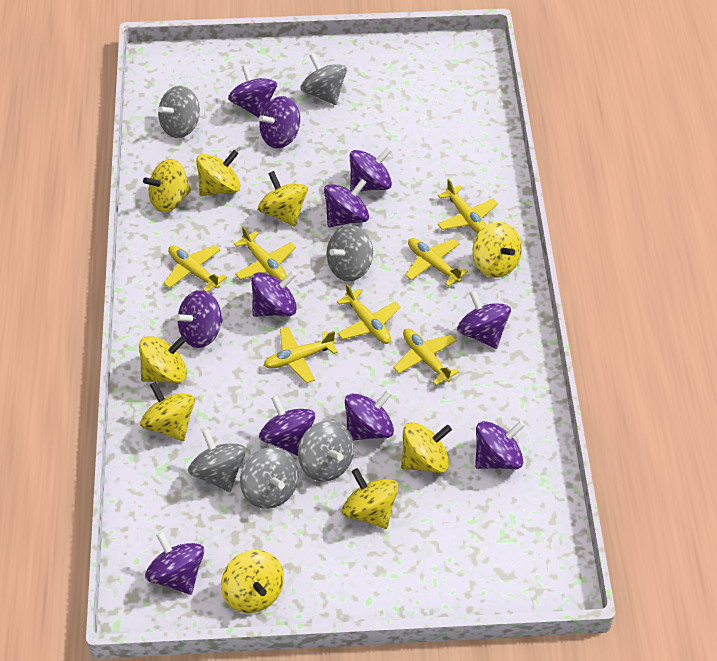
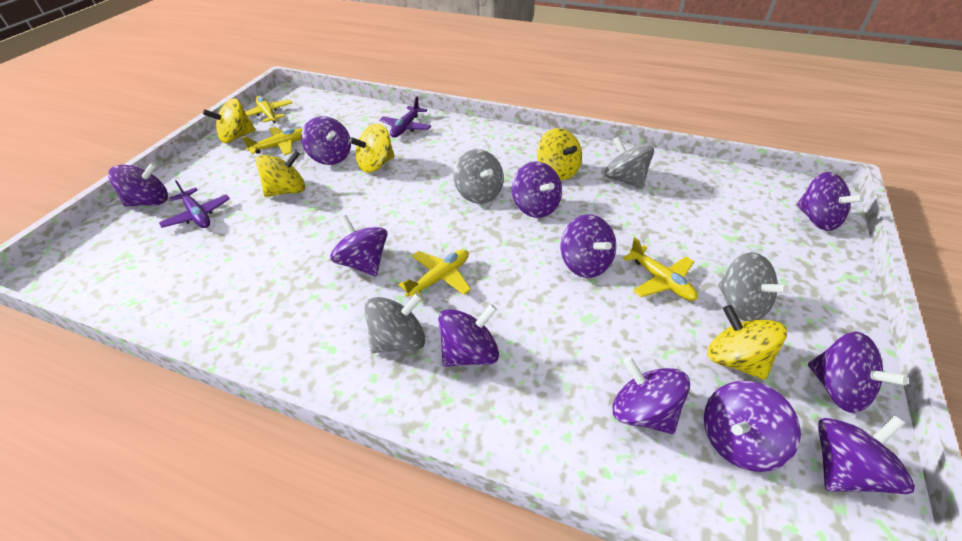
grey spinning top: 6 -> 4
purple plane: 0 -> 2
yellow plane: 7 -> 4
yellow spinning top: 9 -> 5

